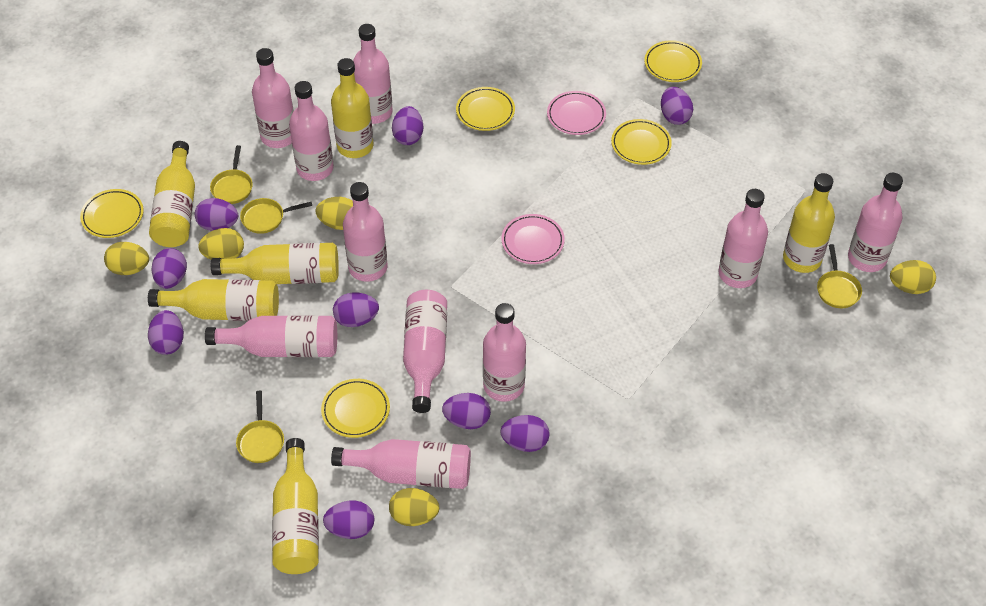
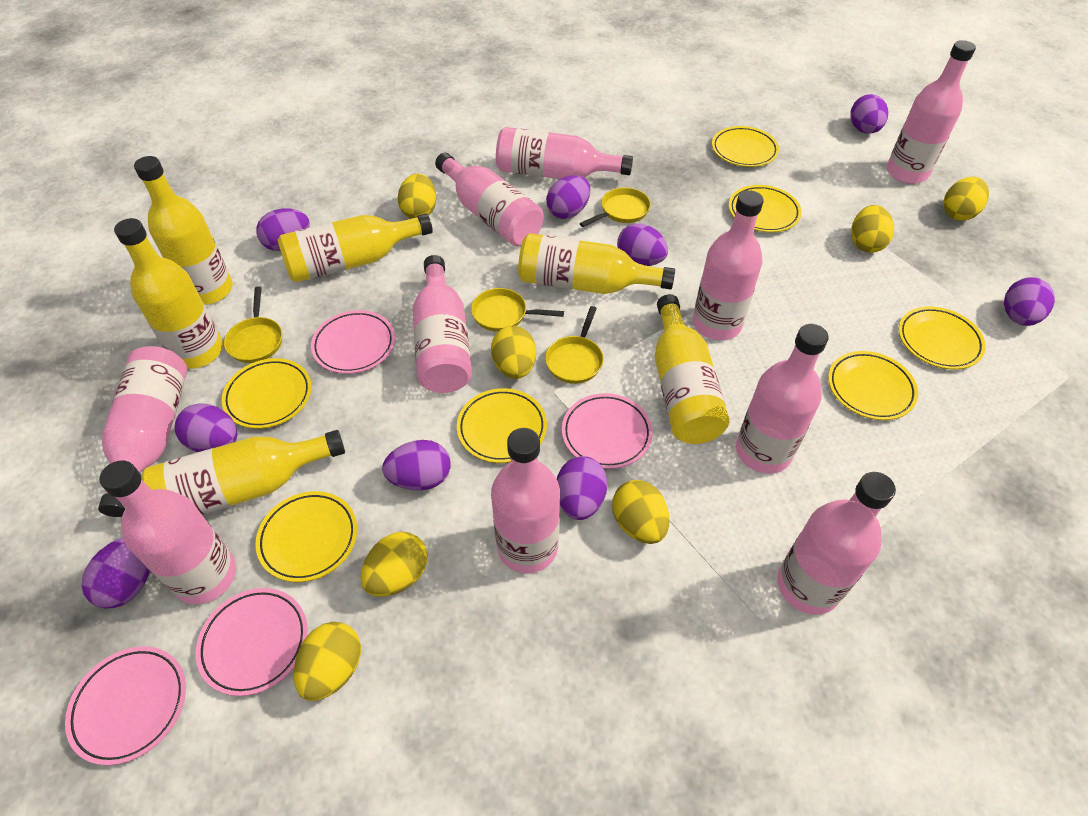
pink plate: 2 -> 4
yellow egg: 5 -> 7
yellow plate: 5 -> 7

